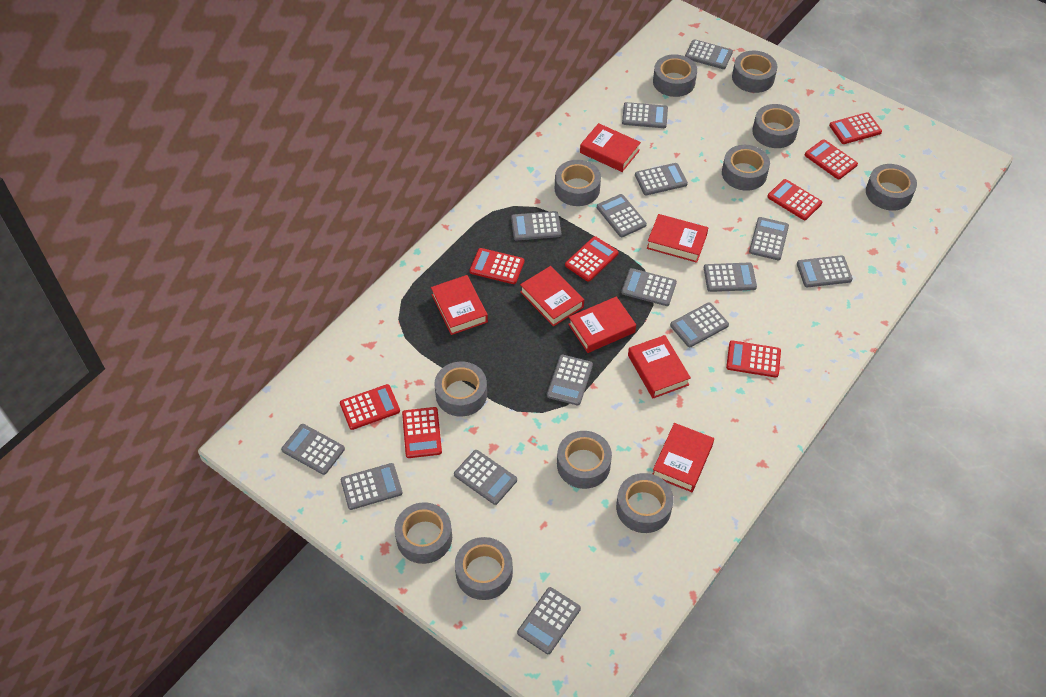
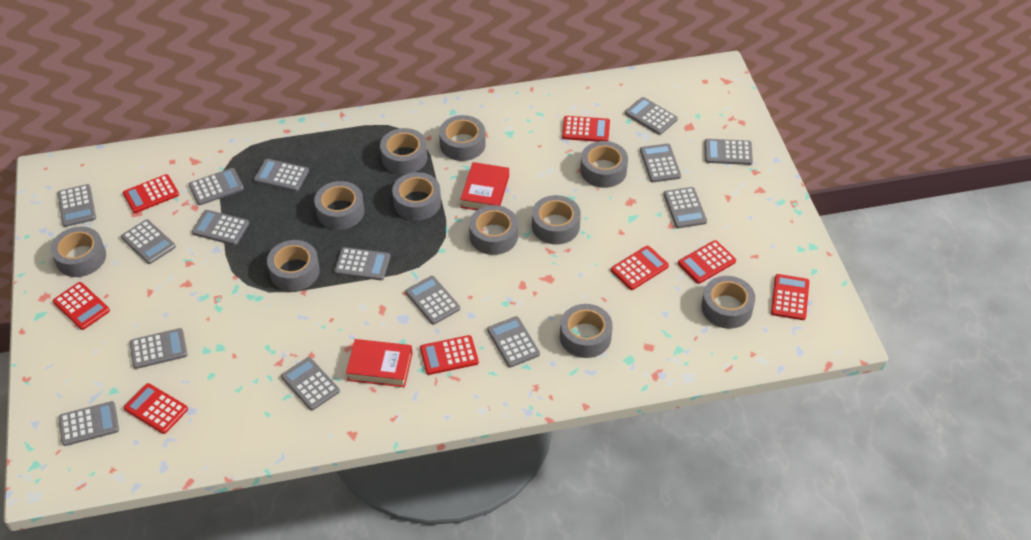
red book: 7 -> 2

